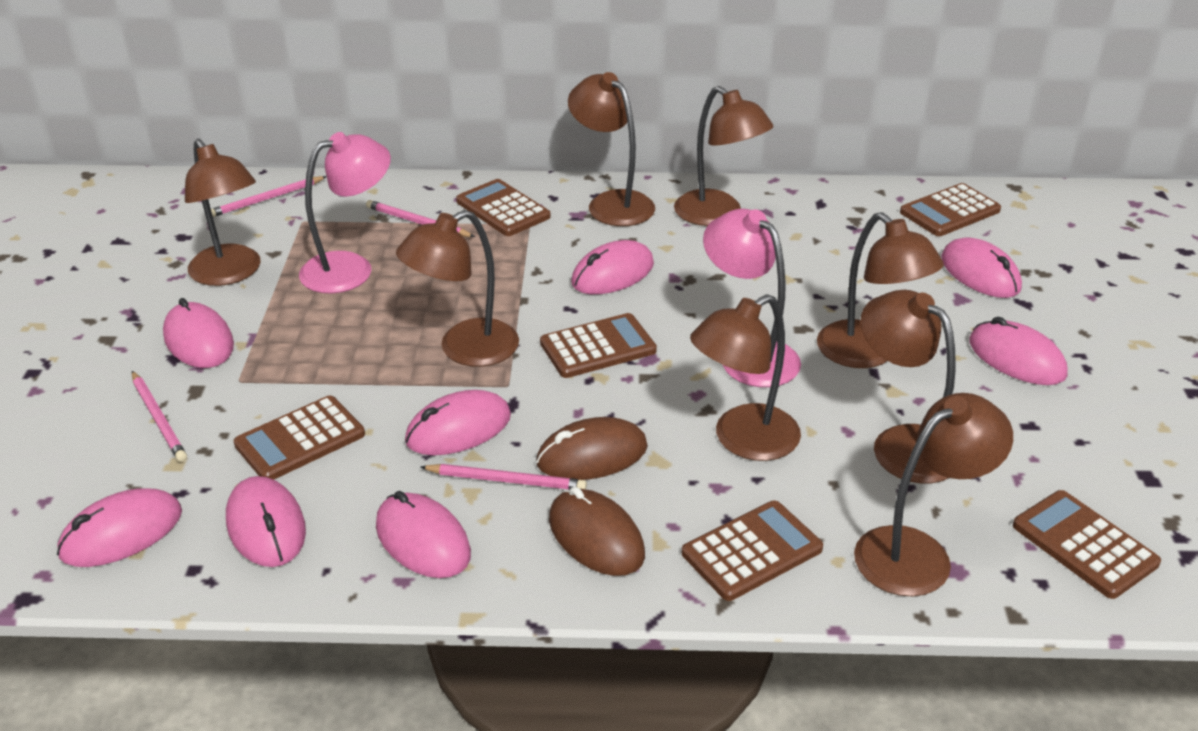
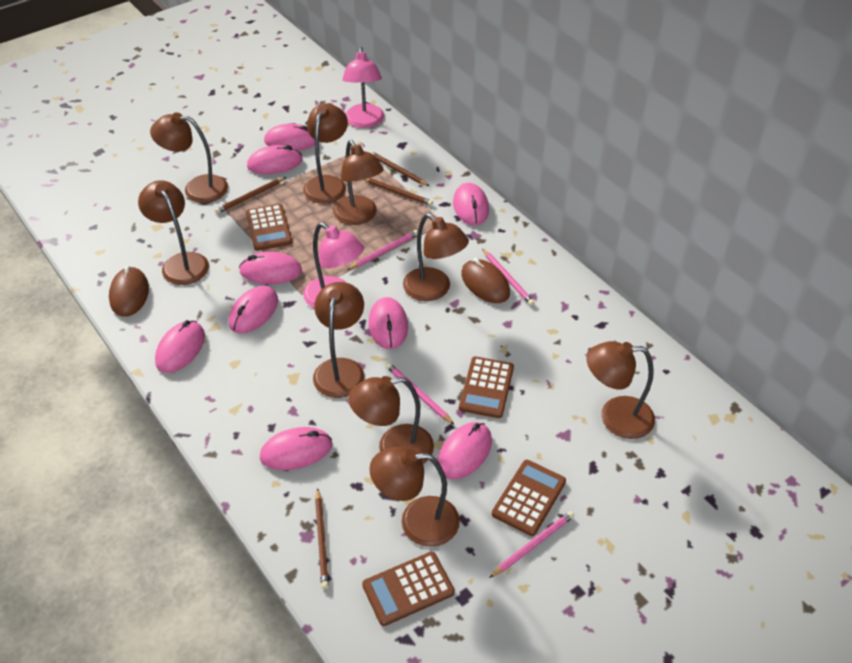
brown calculator: 6 -> 4
brown lamp: 8 -> 9
brown pencil: 0 -> 4
pink mouse: 8 -> 9

